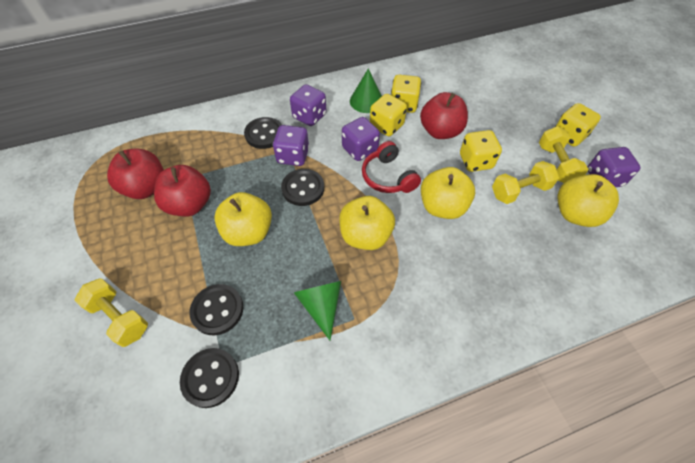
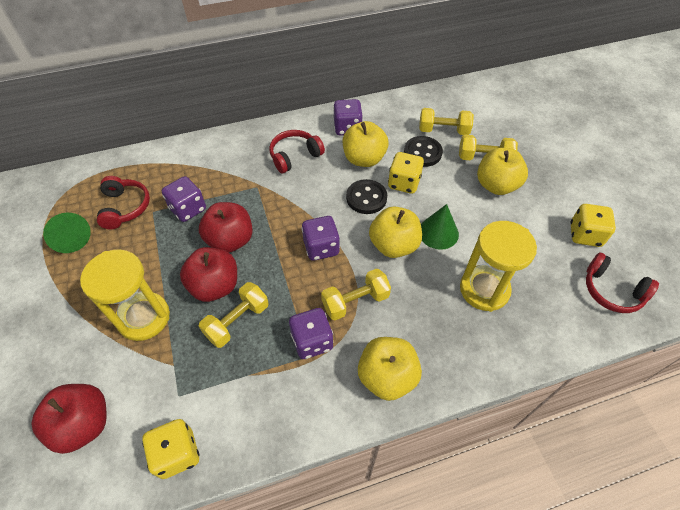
black button: 4 -> 2
red headphones: 1 -> 3
yellow dice: 4 -> 3
yellow dumbbell: 3 -> 4
yellow hourglass: 0 -> 2

